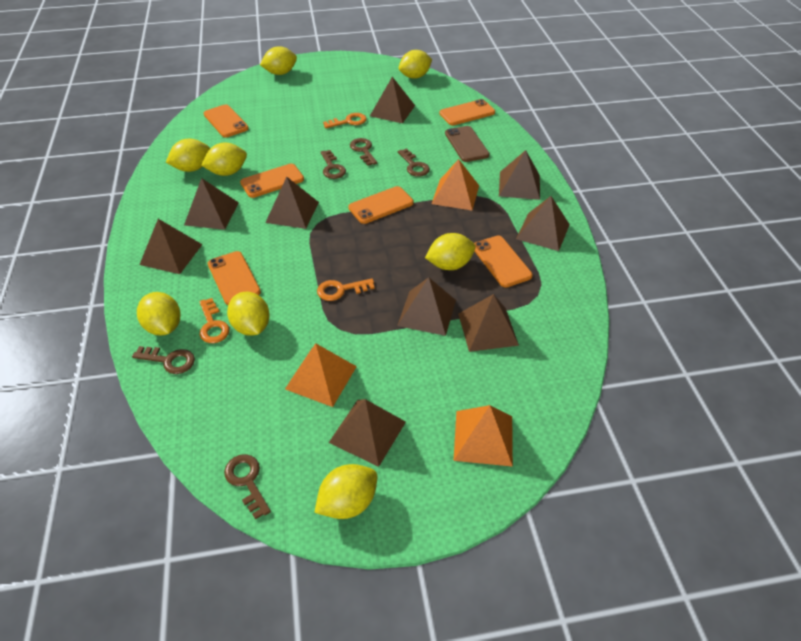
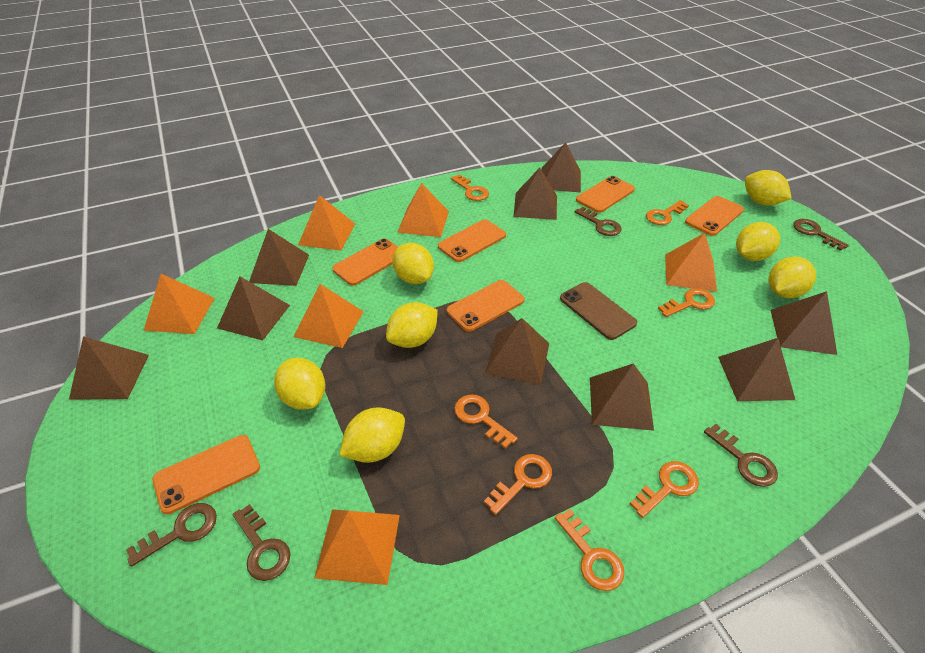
orange key: 3 -> 7
orange pyramid: 3 -> 6
yellow lemon: 8 -> 7

